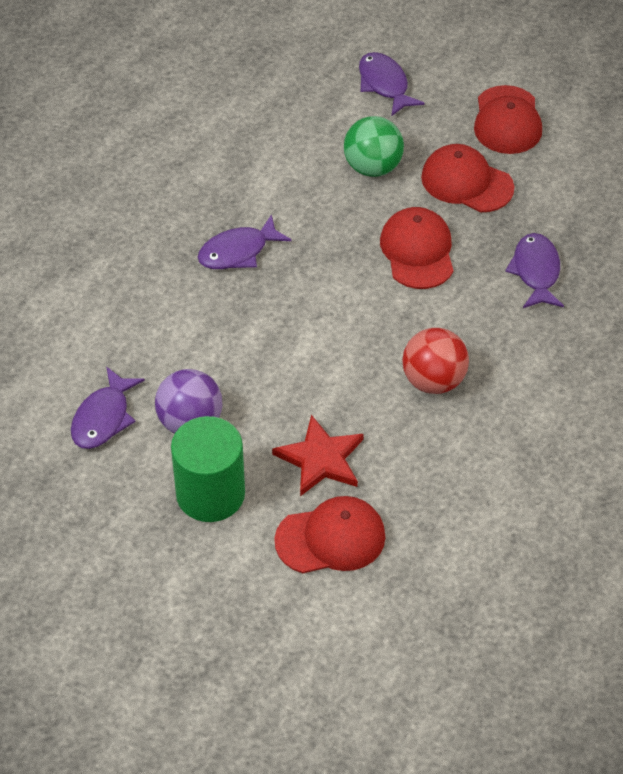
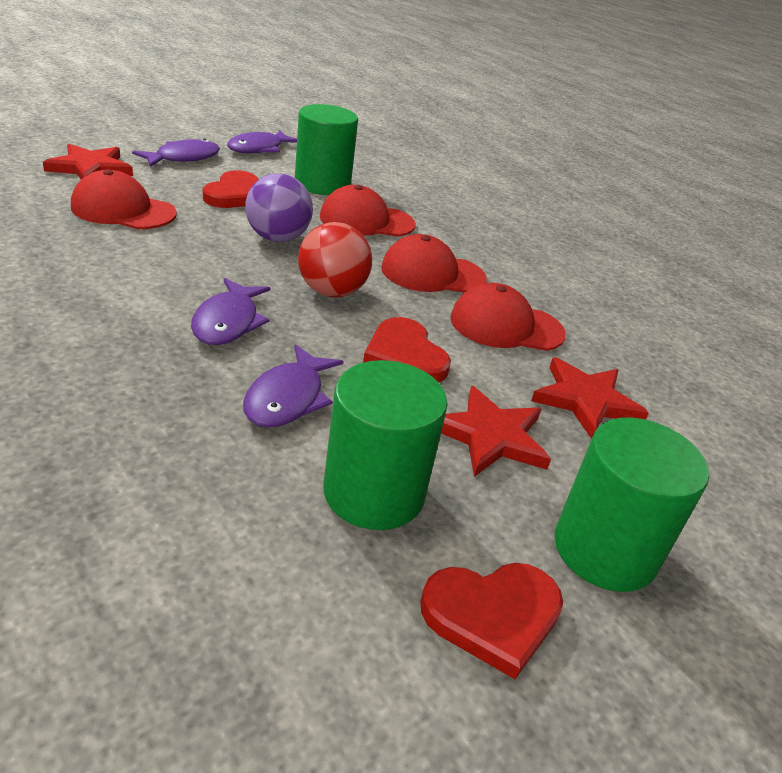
green ball: 1 -> 0
green cylinder: 1 -> 3
red heart: 0 -> 3
red star: 1 -> 3

